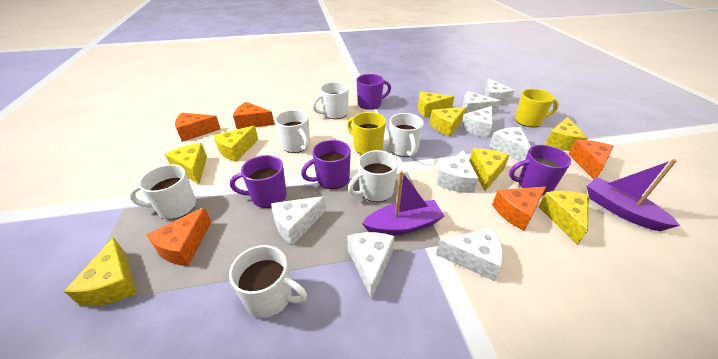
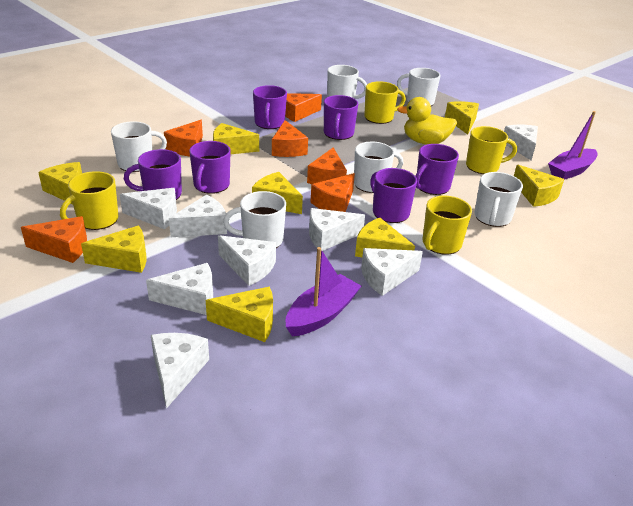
orange cheese: 5 -> 6
purple mug: 4 -> 6
yellow duck: 0 -> 1
yellow mug: 2 -> 4

